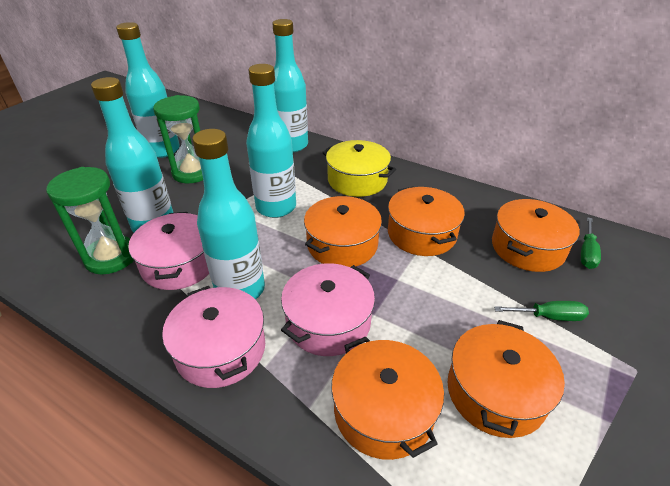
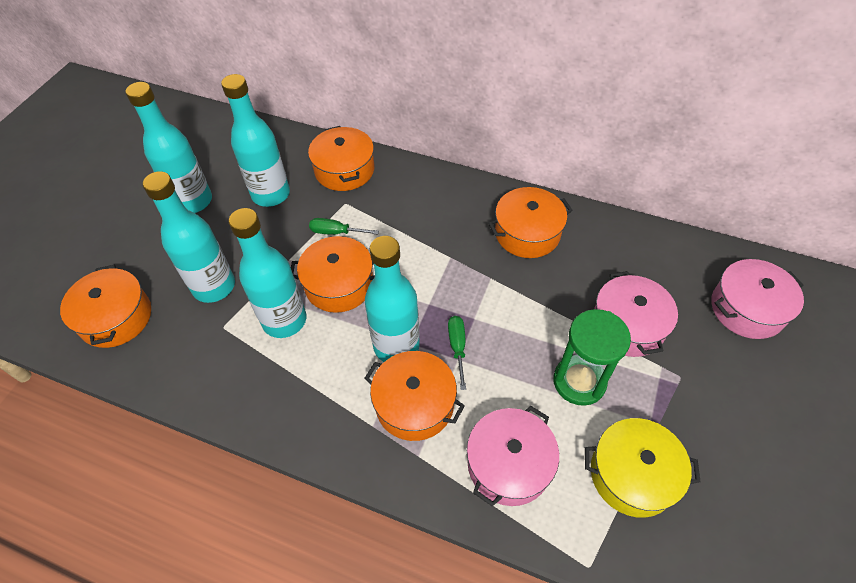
green hourglass: 2 -> 1

